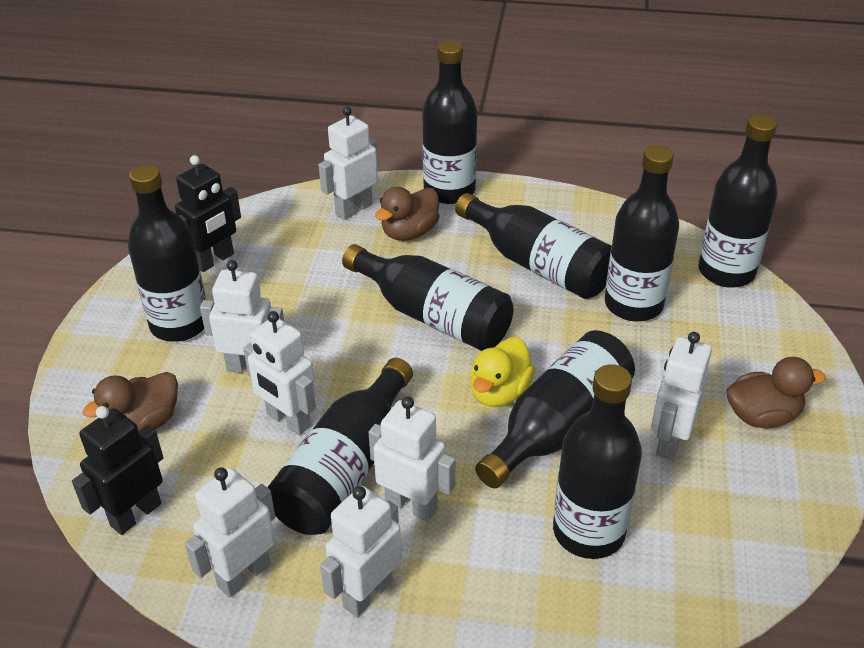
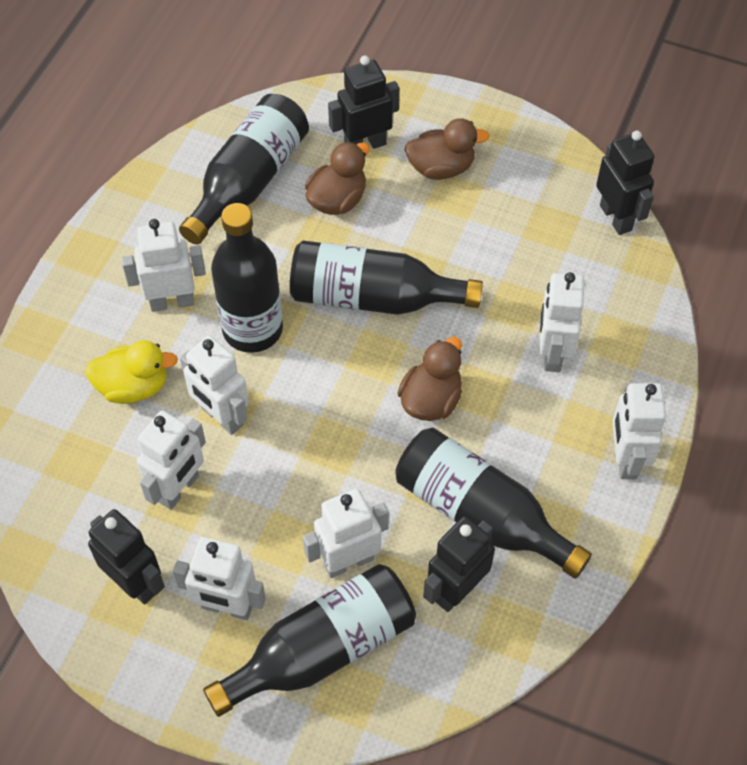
black bottle: 9 -> 5
black robot: 2 -> 4

